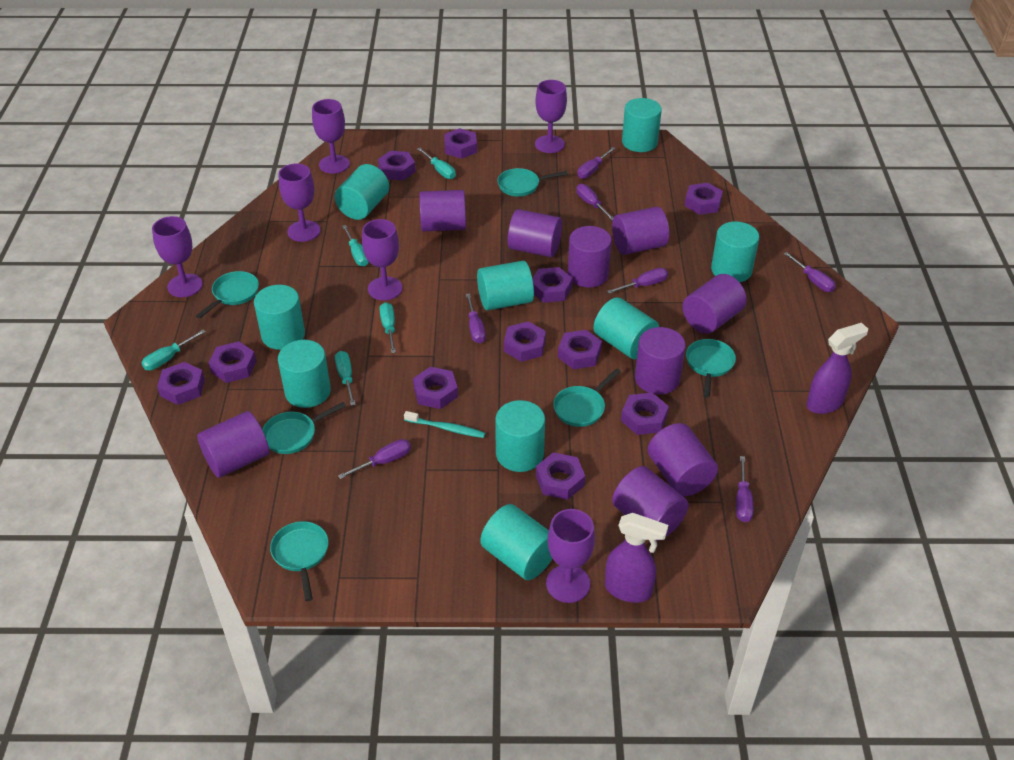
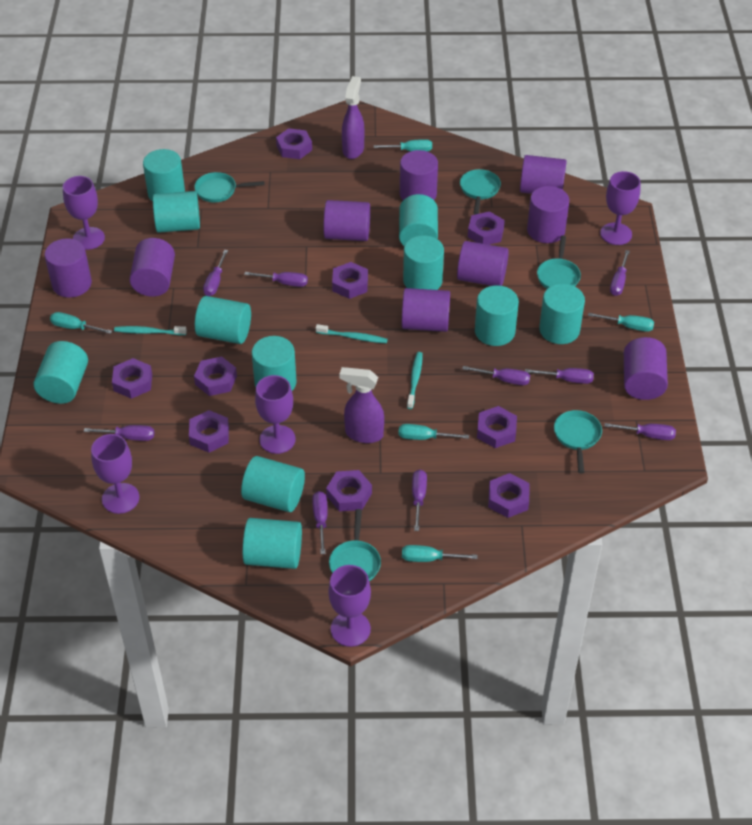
purple goblet: 6 -> 5
purple nut: 11 -> 9
purple screwdriver: 7 -> 9
turquoise cylinder: 9 -> 11
turquoise pan: 6 -> 5
turquoise toothbrush: 1 -> 3

